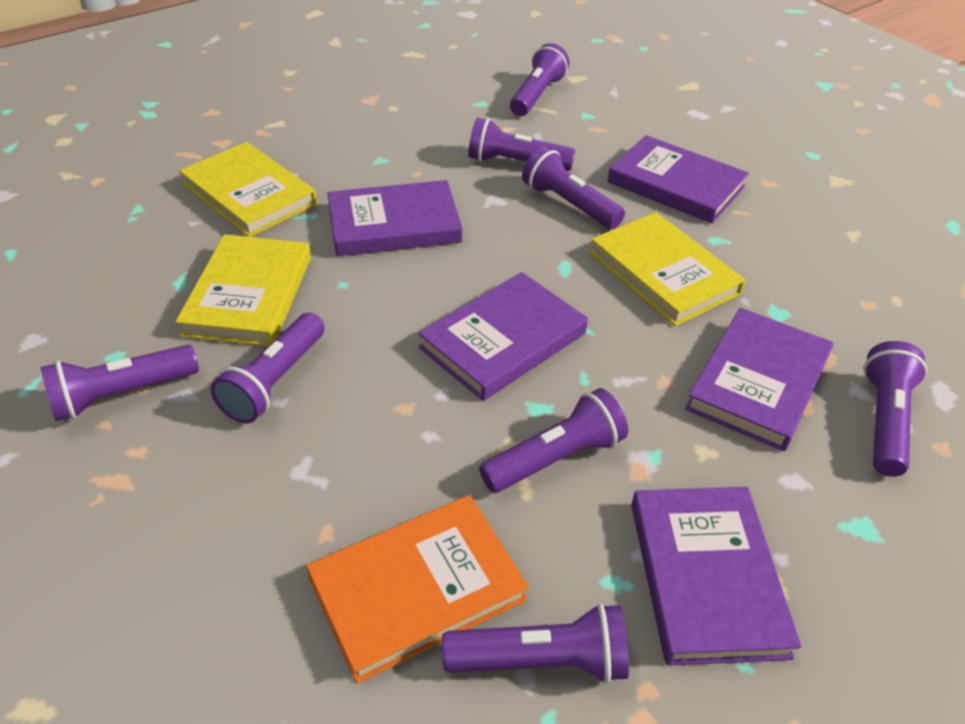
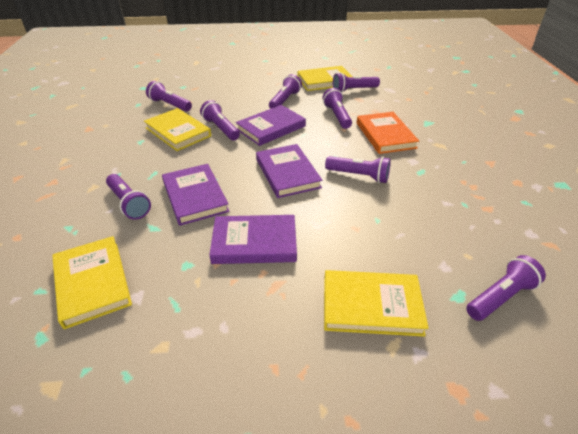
purple book: 5 -> 4
yellow book: 3 -> 4

